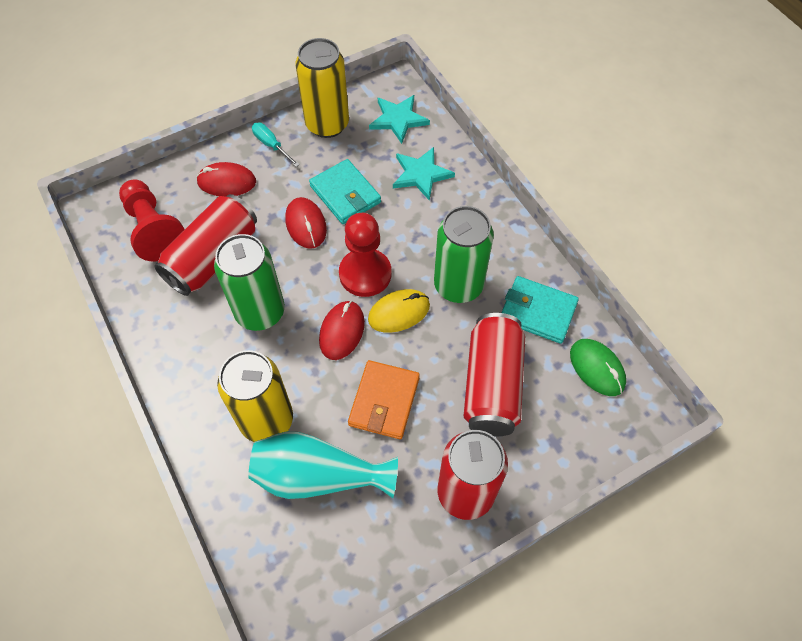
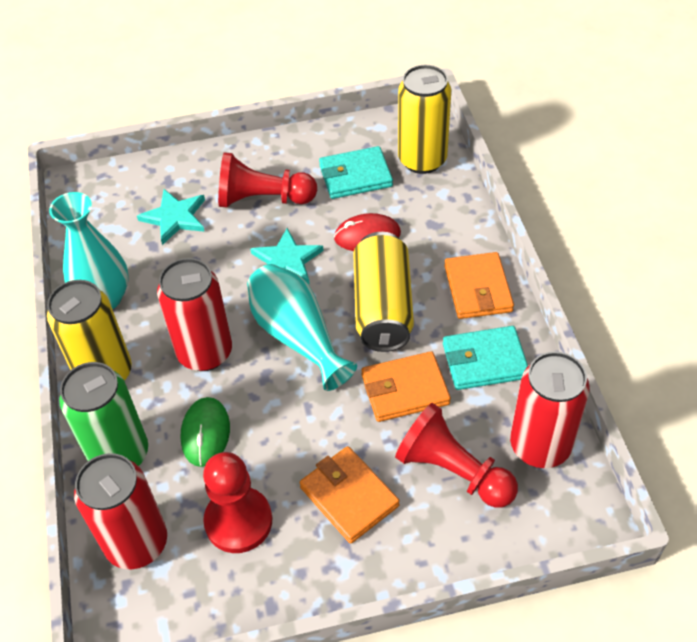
green can: 2 -> 1
orange wallet: 1 -> 3
red mouse: 3 -> 1
red pawn: 2 -> 3
turquoise screwdriver: 1 -> 0
turquoise vase: 1 -> 2
yellow can: 2 -> 3
yellow mouse: 1 -> 0

